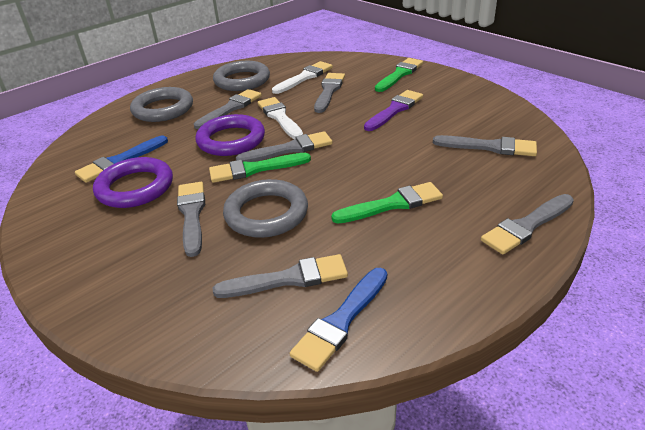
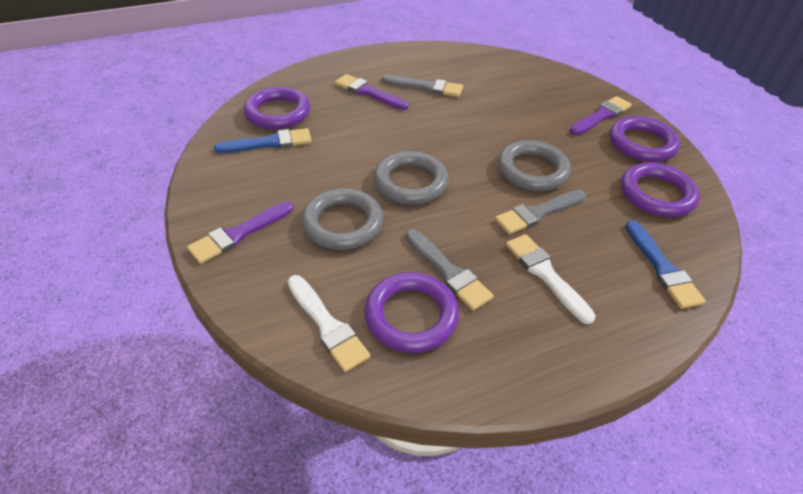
green brush: 3 -> 0
grey brush: 7 -> 3
purple brush: 1 -> 3
purple ring: 2 -> 4

